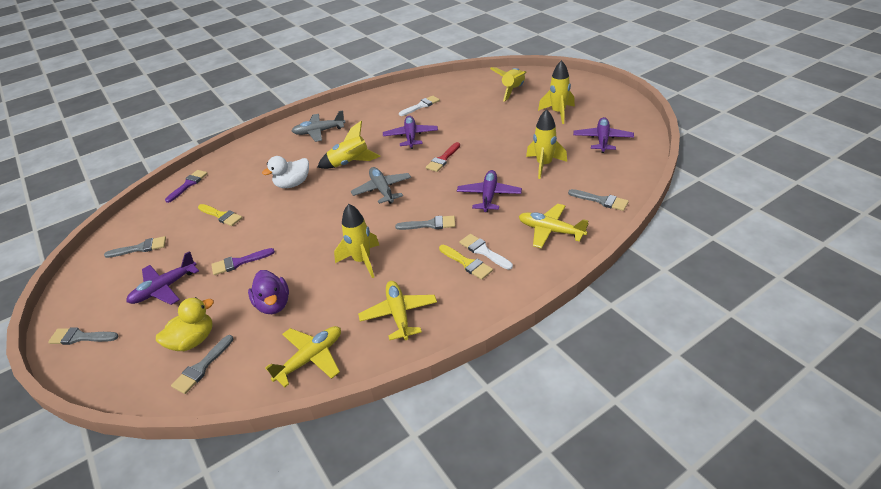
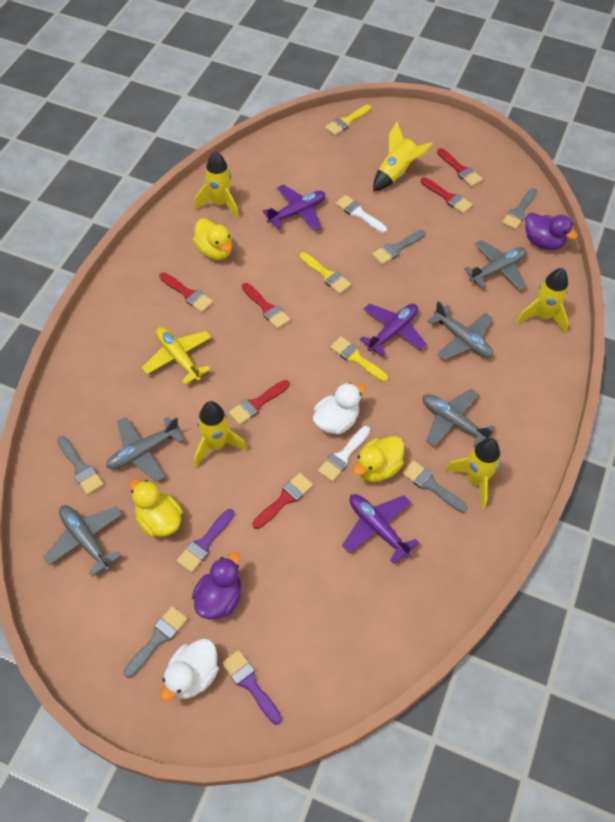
grey plane: 2 -> 5
purple duck: 1 -> 2
purple plane: 4 -> 3
red brush: 1 -> 6
white duck: 1 -> 2
yellow brush: 2 -> 3
yellow duck: 1 -> 3
yellow plane: 3 -> 1

